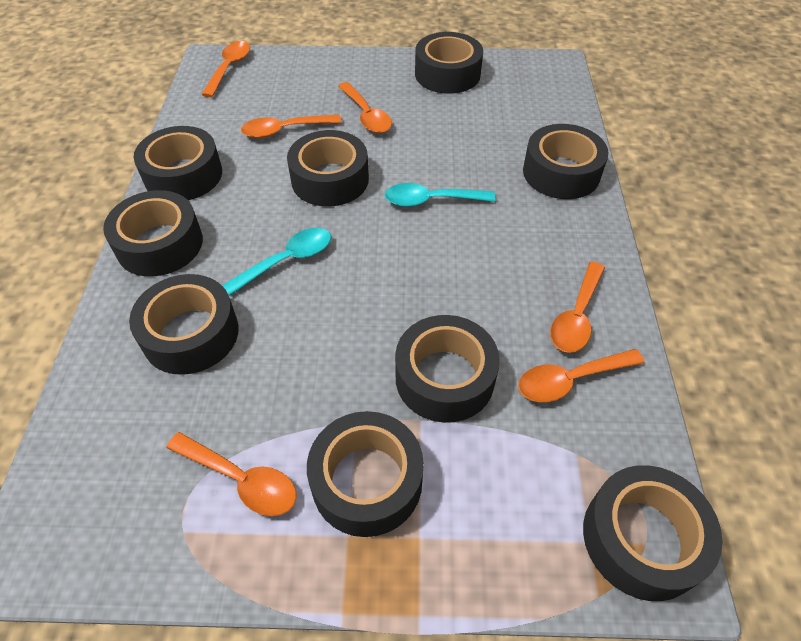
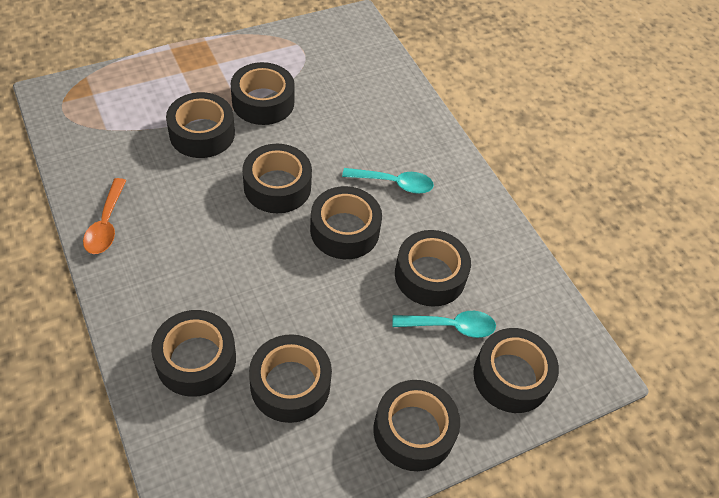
orange spoon: 6 -> 1

